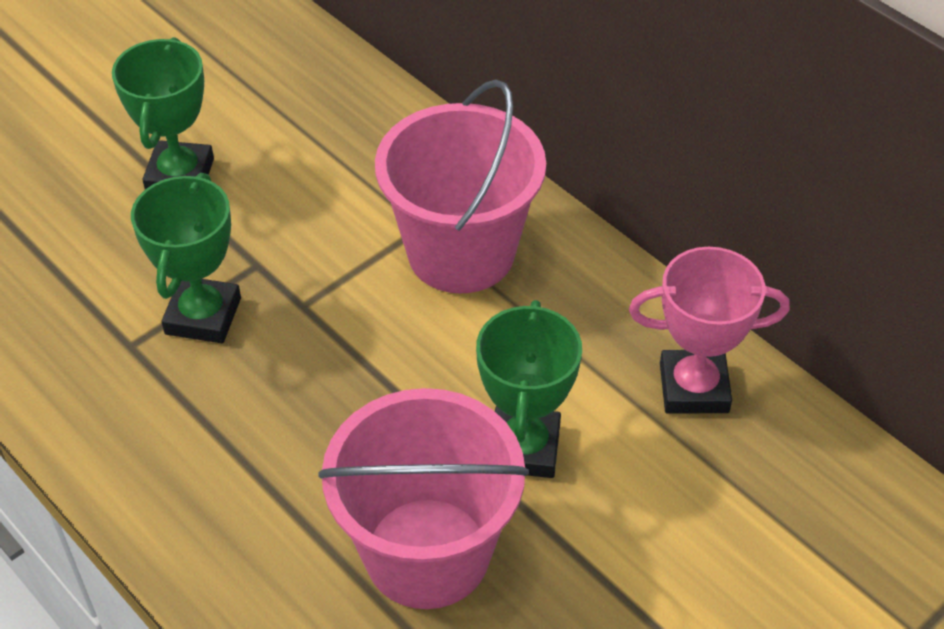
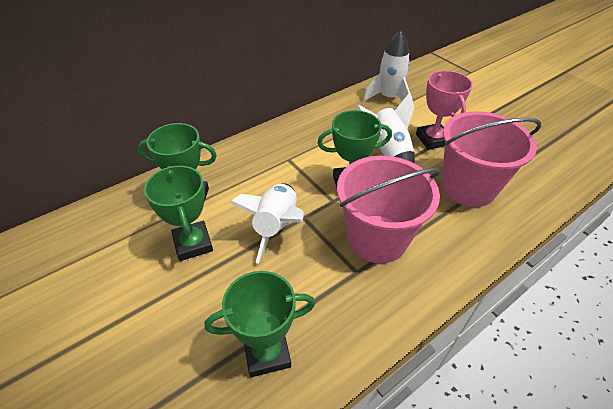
green trophy: 3 -> 4
white rocket: 0 -> 3

